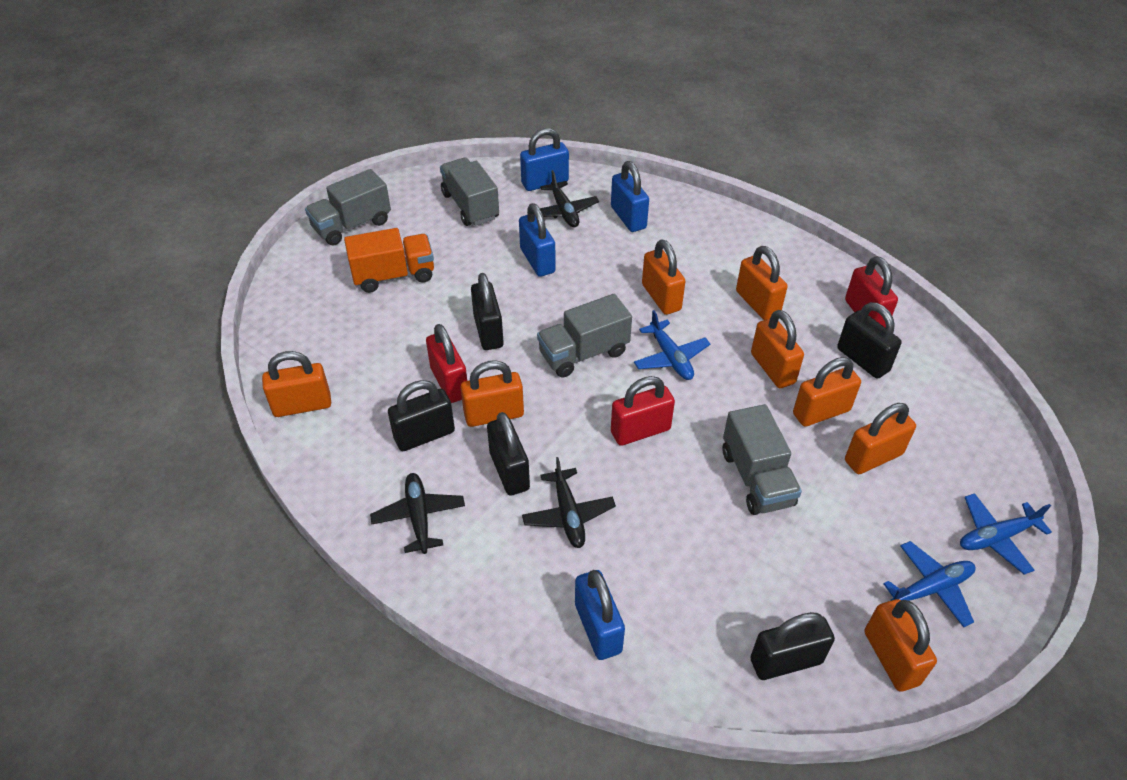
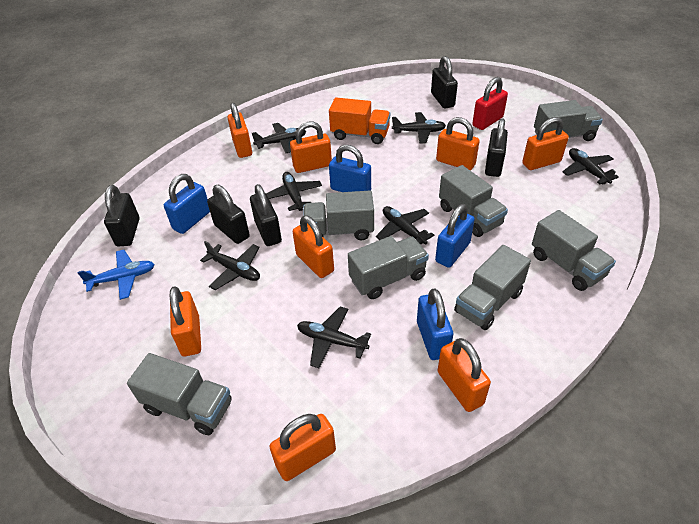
black plane: 3 -> 7
blue plane: 3 -> 1
grey truck: 4 -> 7
red padlock: 3 -> 1

